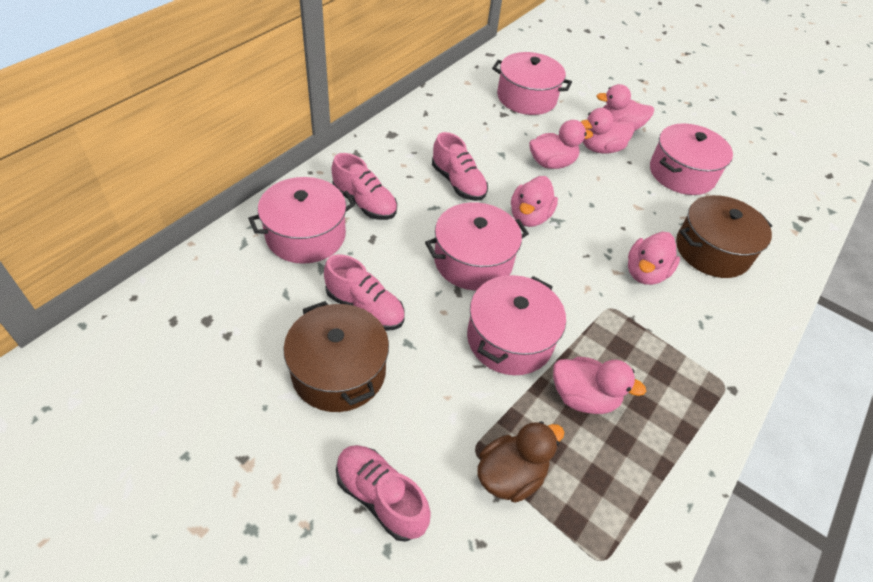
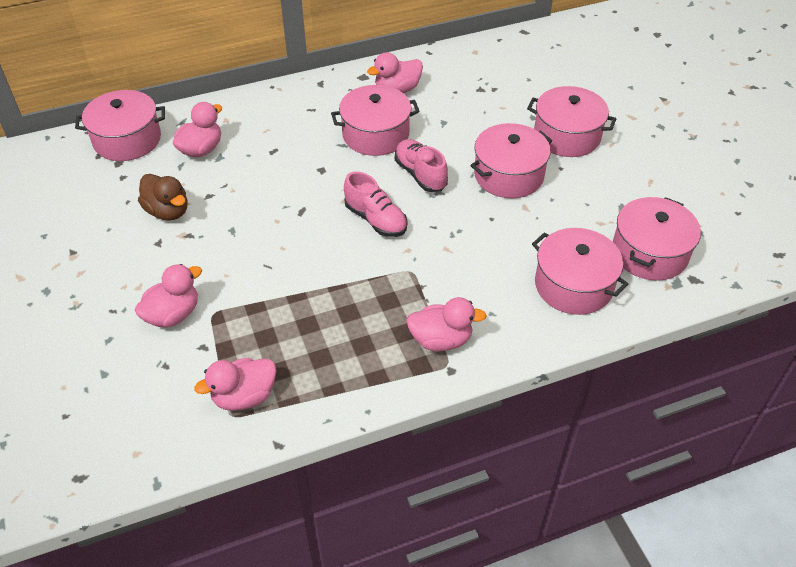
brown pot: 2 -> 0
pink duck: 6 -> 5
pink pot: 5 -> 6
pink shoe: 4 -> 2

